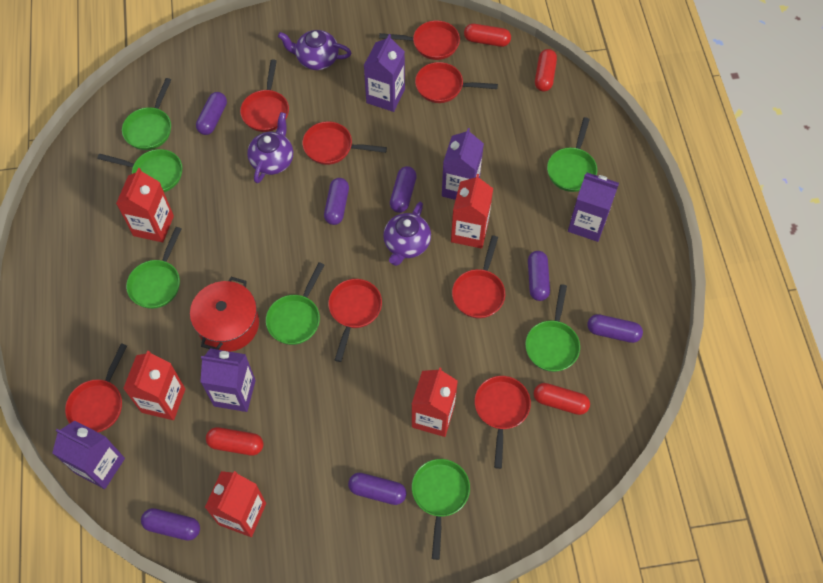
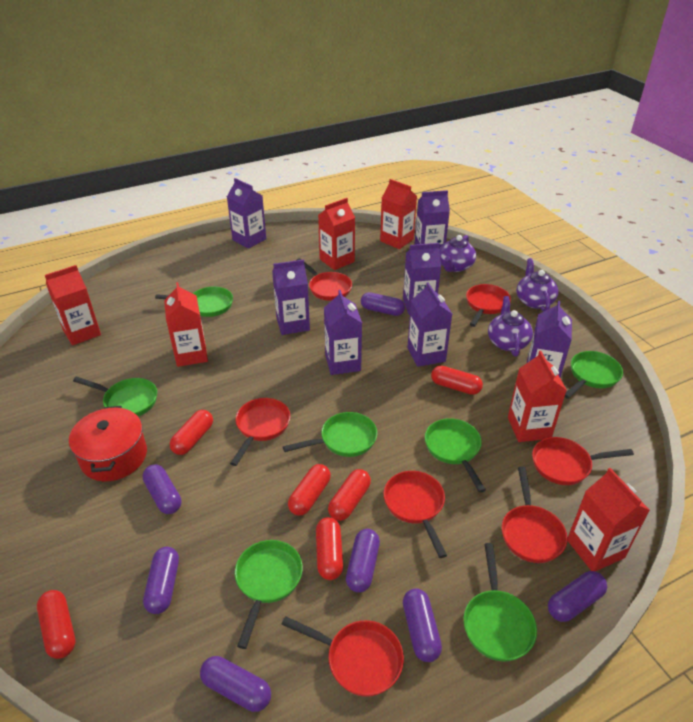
purple carton: 5 -> 7
red capsule: 4 -> 6
red carton: 5 -> 6
red pan: 8 -> 7

